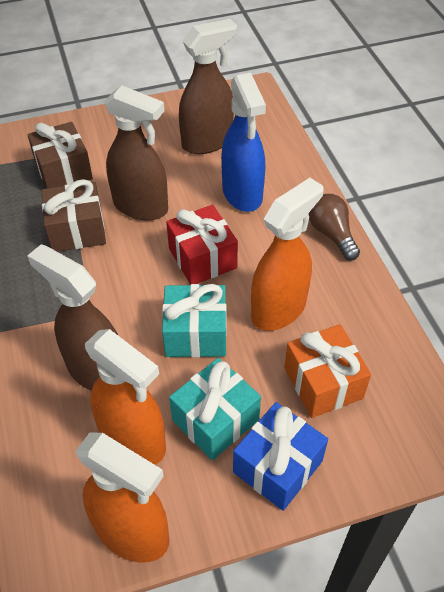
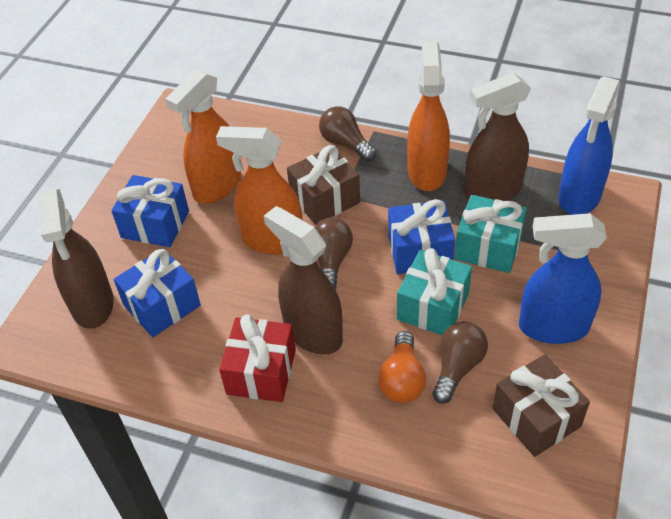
blue gift: 1 -> 3
blue spray bottle: 1 -> 2
brown light bulb: 1 -> 3
orange gift: 1 -> 0
orange light bulb: 0 -> 1

